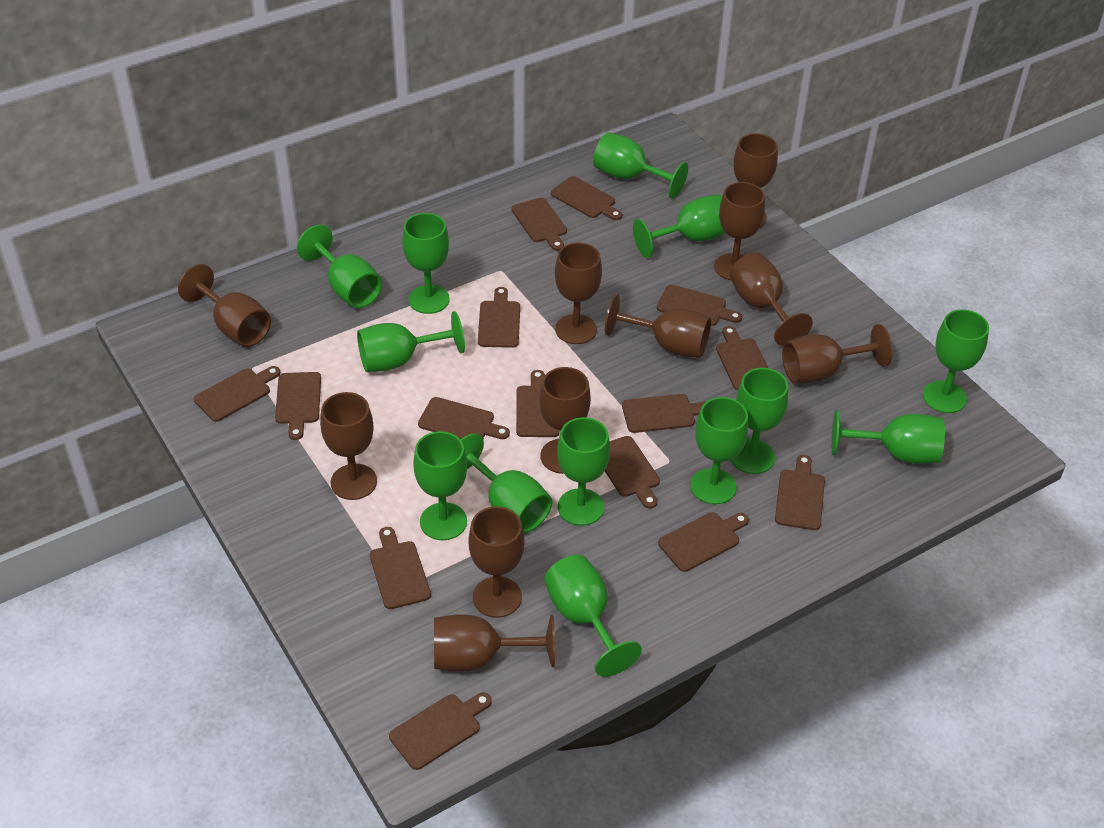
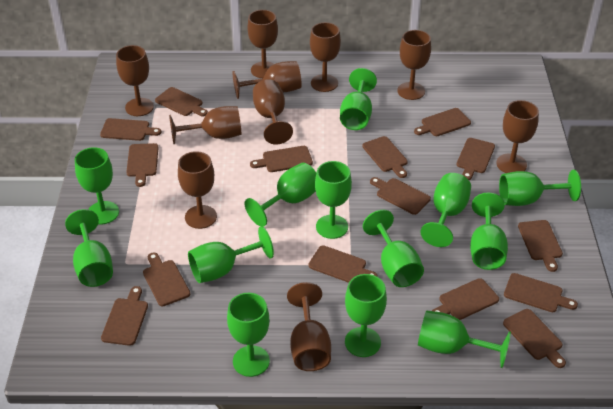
brown goblet: 11 -> 10

